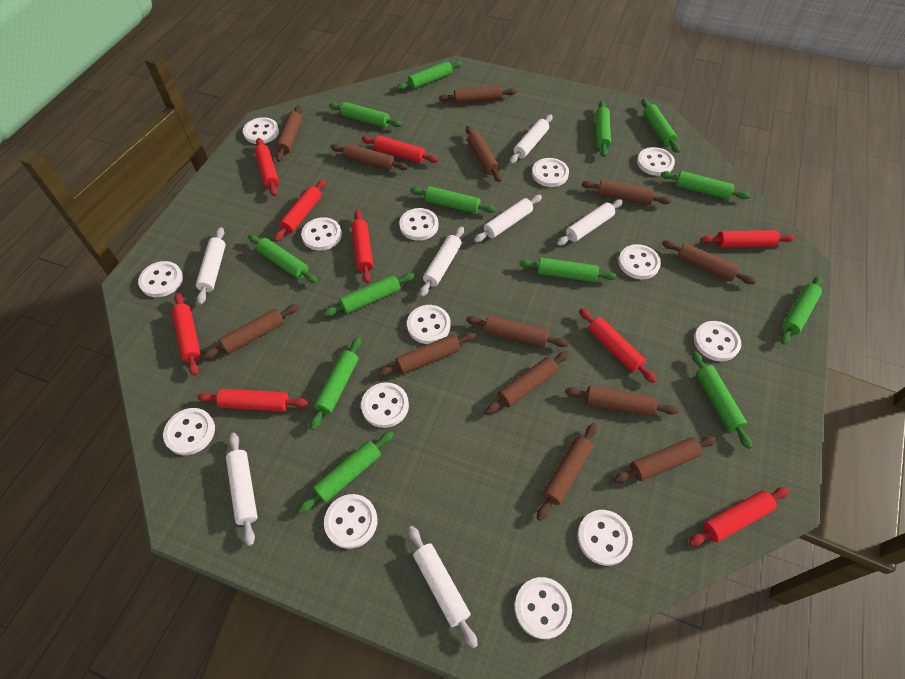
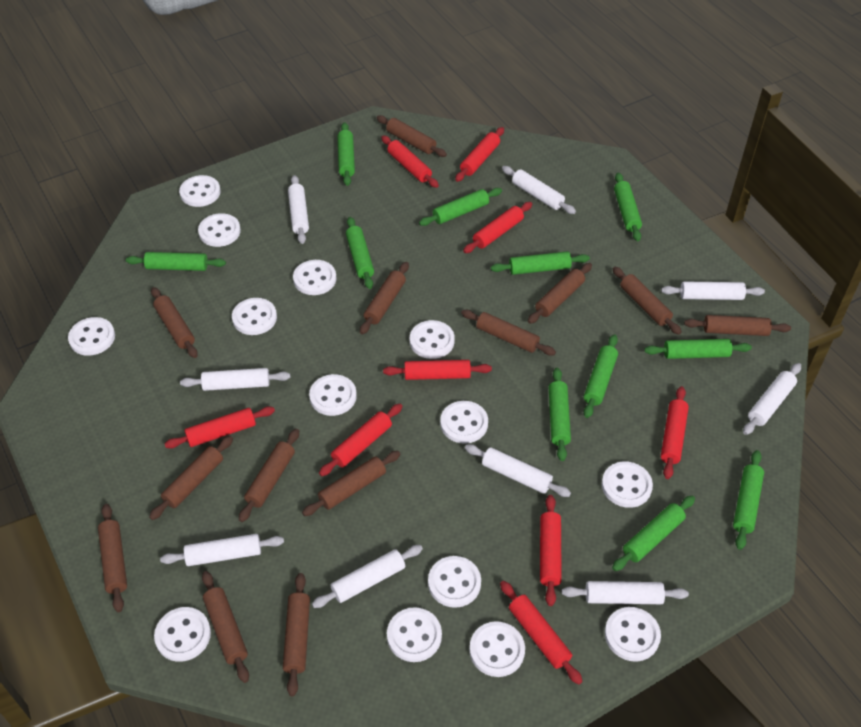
green rolling pin: 13 -> 11
white rolling pin: 7 -> 9

